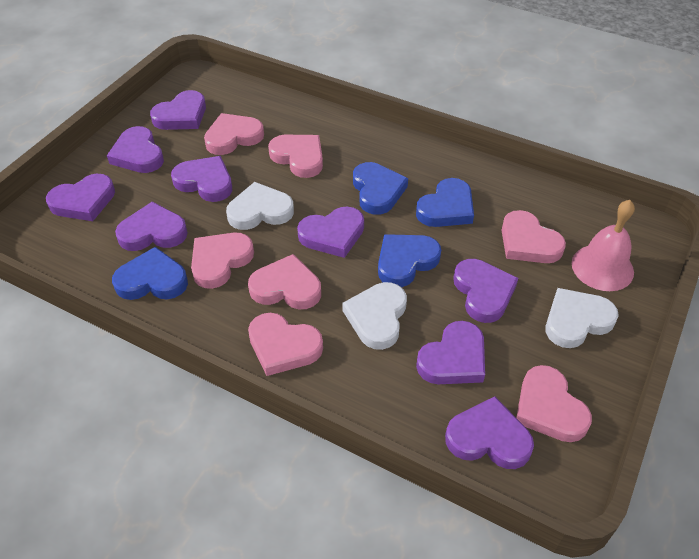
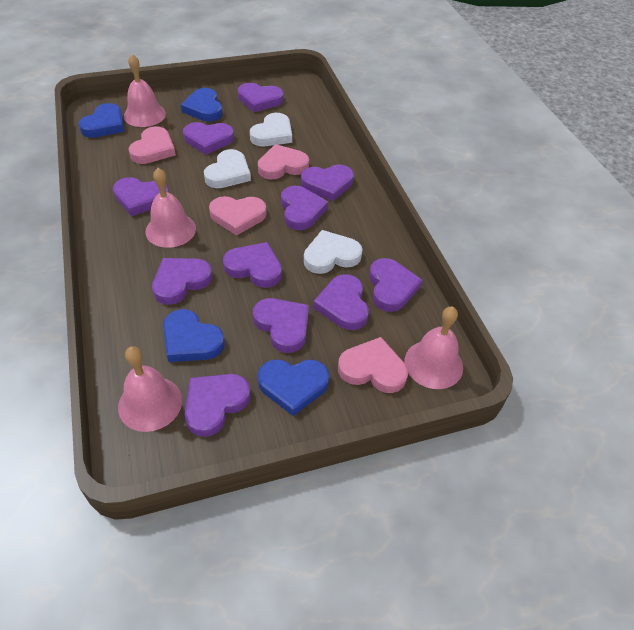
pink bell: 1 -> 4
pink heart: 7 -> 4
purple heart: 9 -> 11

